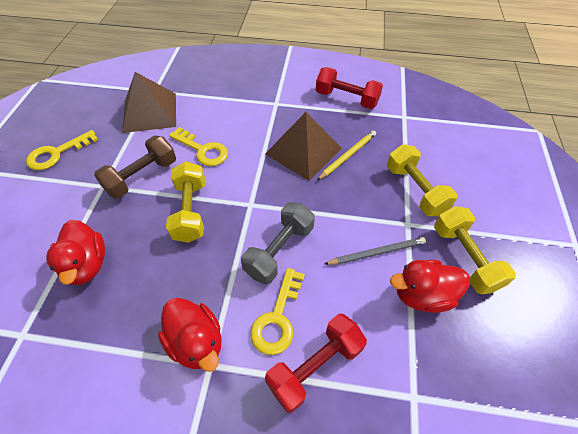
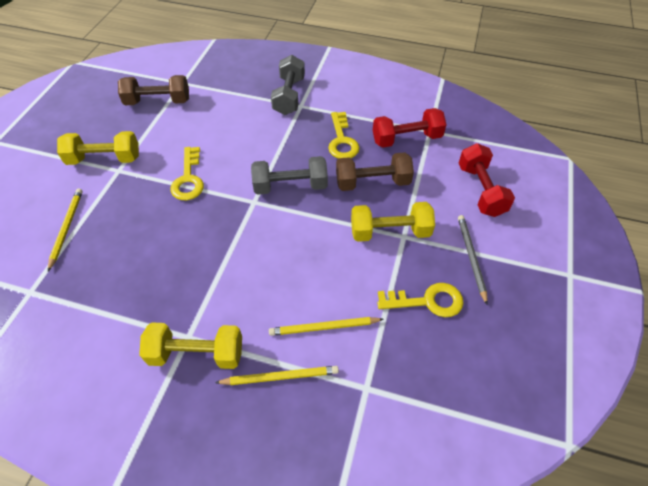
brown dumbbell: 1 -> 2
brown pyramid: 2 -> 0
grey dumbbell: 1 -> 2
red duck: 3 -> 0
yellow pencil: 1 -> 3

